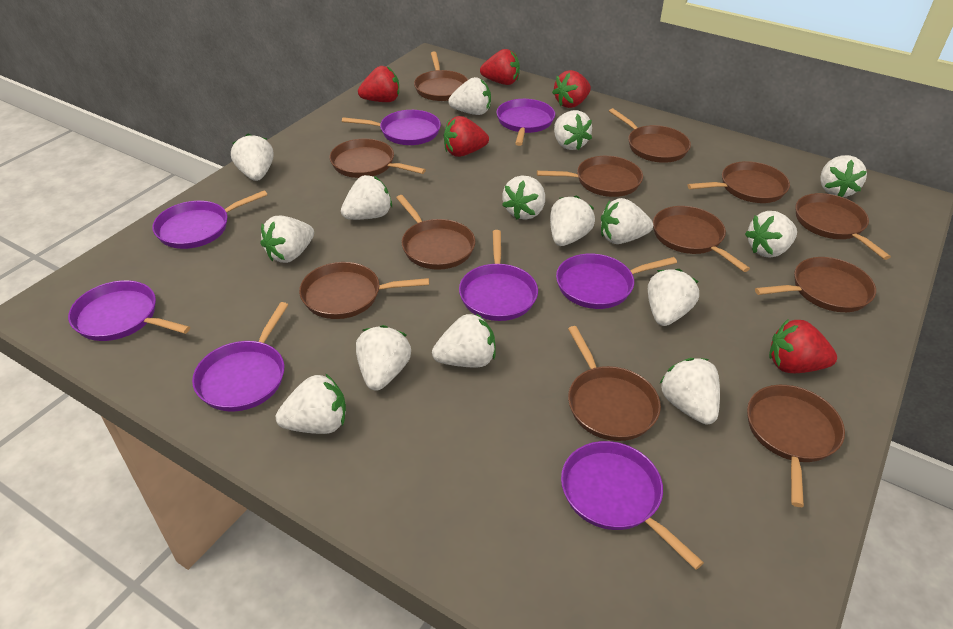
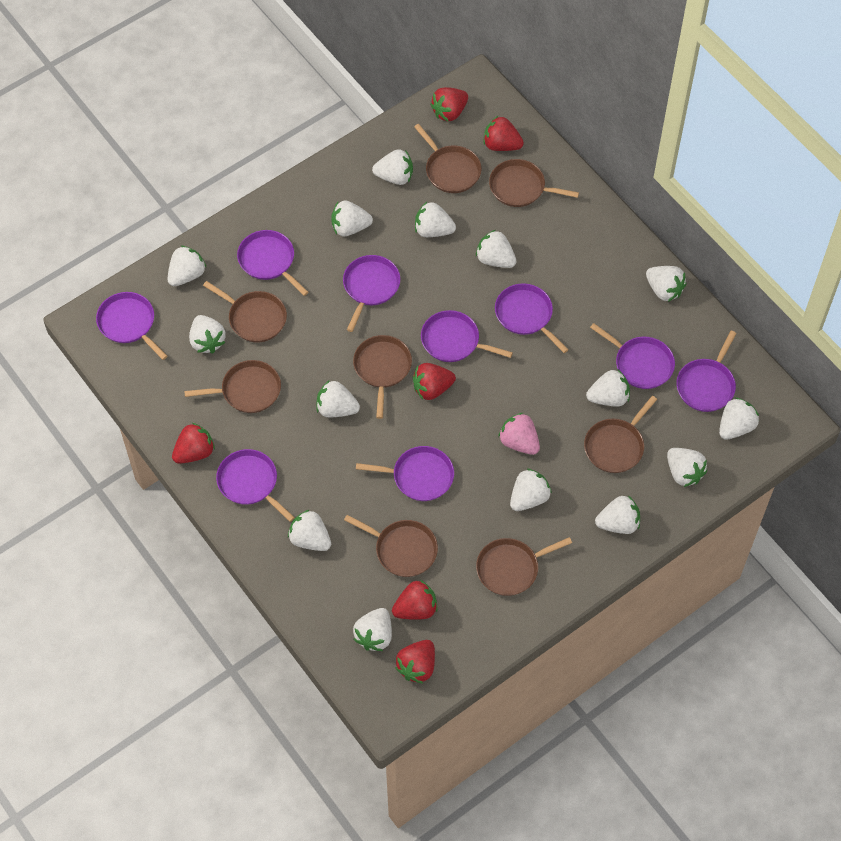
brown pan: 12 -> 8
pink strawberry: 0 -> 1
purple pan: 8 -> 9
red strawberry: 5 -> 6

